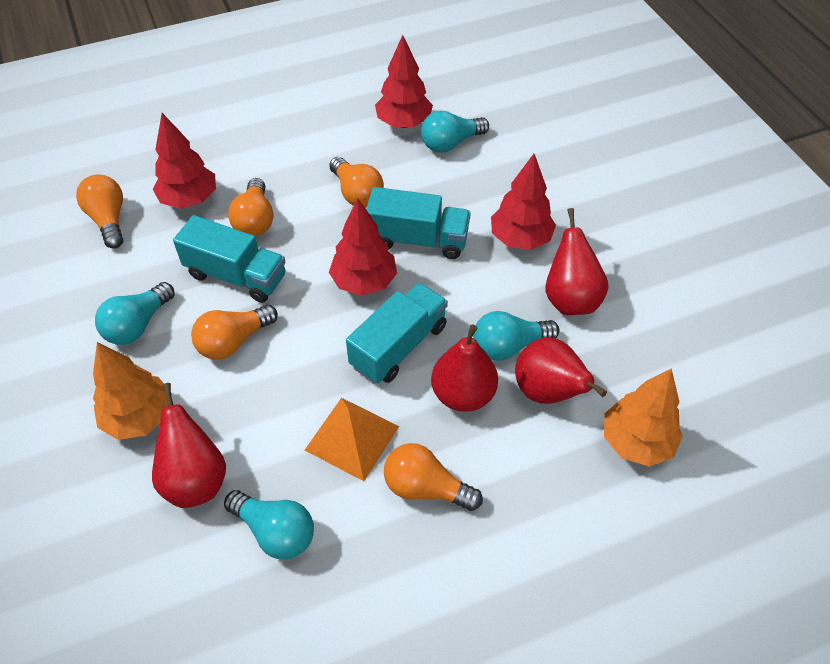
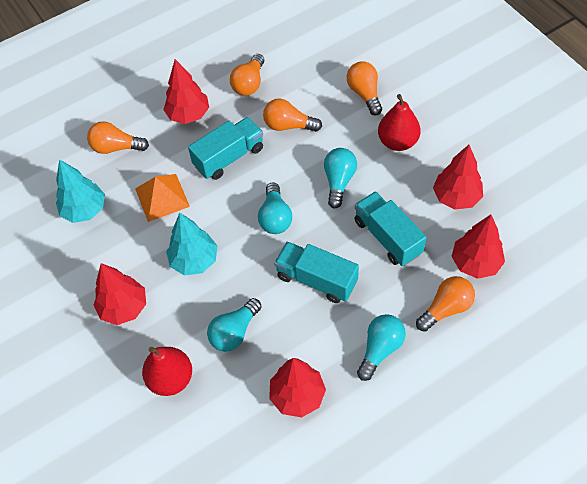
orange tree: 2 -> 0
red pear: 4 -> 2
red tree: 4 -> 5
turquoise tree: 0 -> 2

